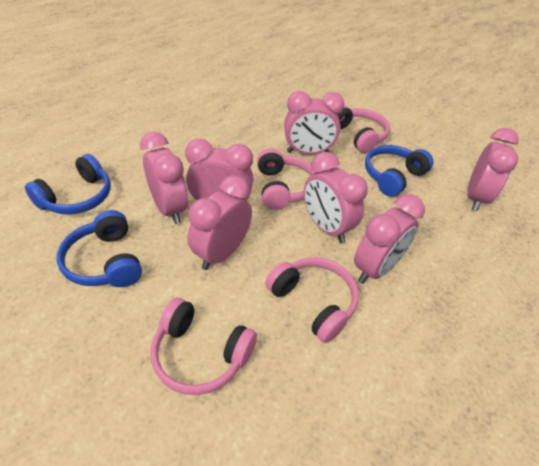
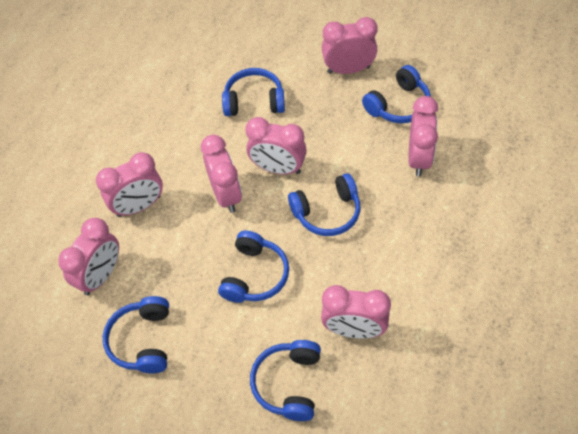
blue headphones: 3 -> 6
pink headphones: 4 -> 0

